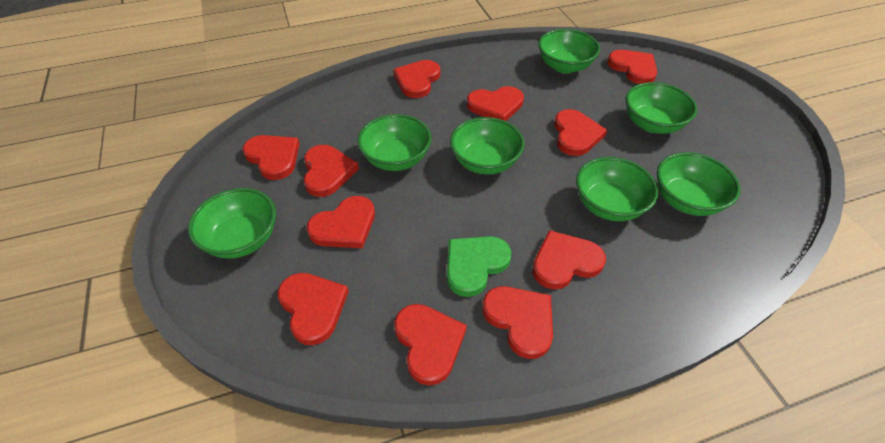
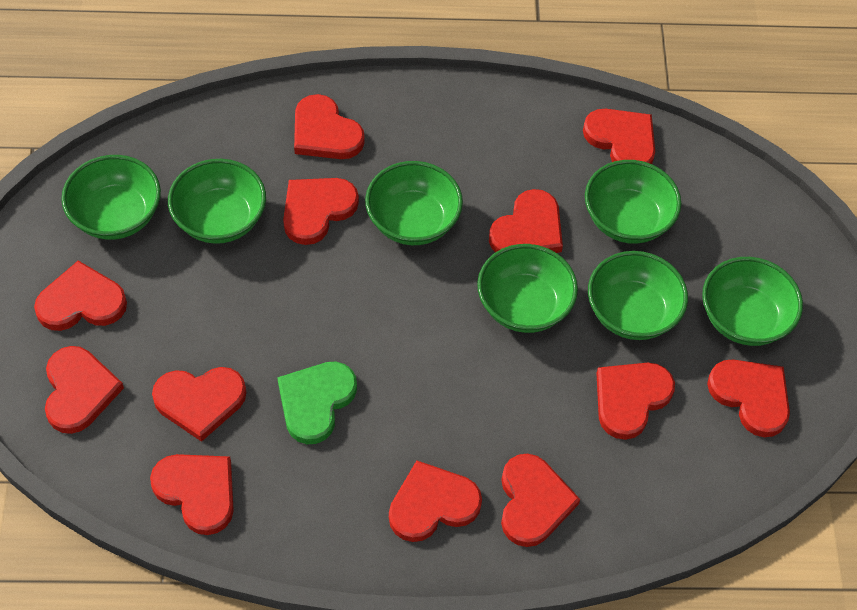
red heart: 11 -> 12

